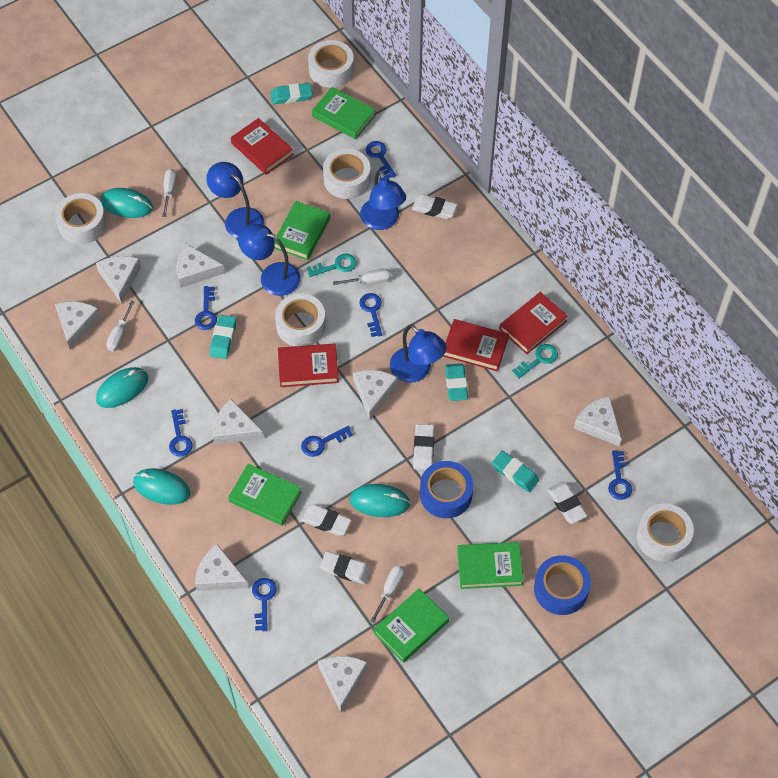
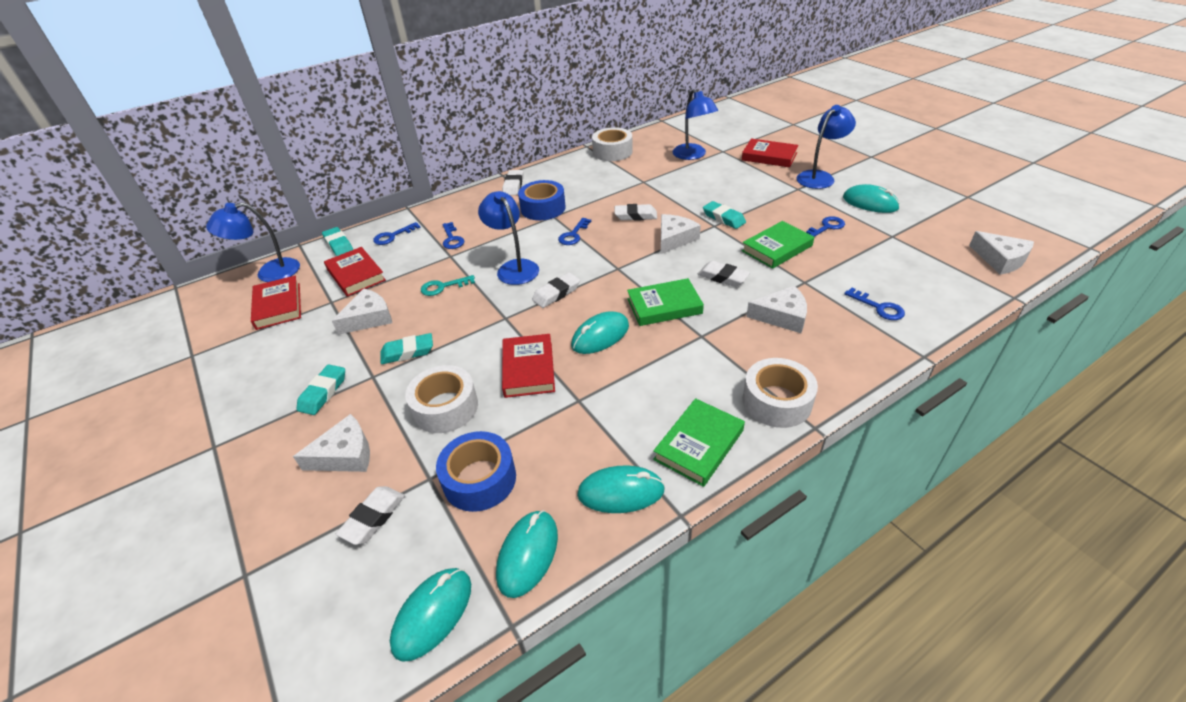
blue key: 7 -> 5
green book: 5 -> 3
turquoise key: 2 -> 1
turquoise mouse: 4 -> 5
white cheese: 8 -> 5
white screwdriver: 4 -> 0
white tape: 5 -> 3

